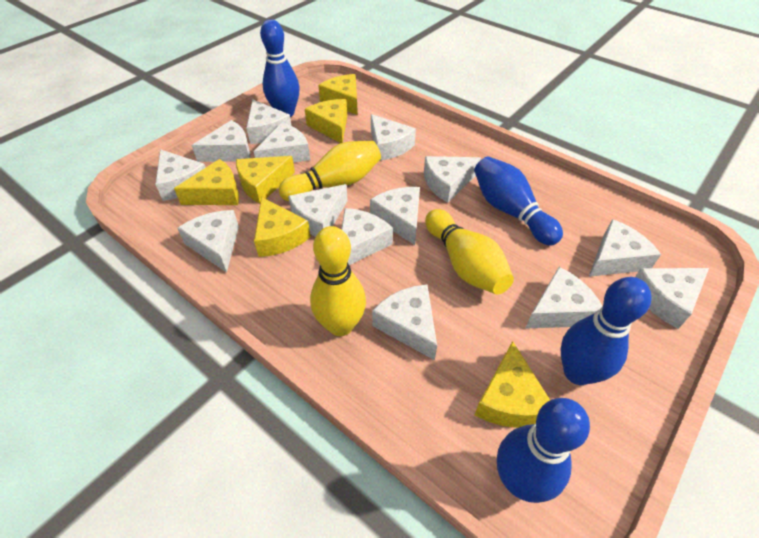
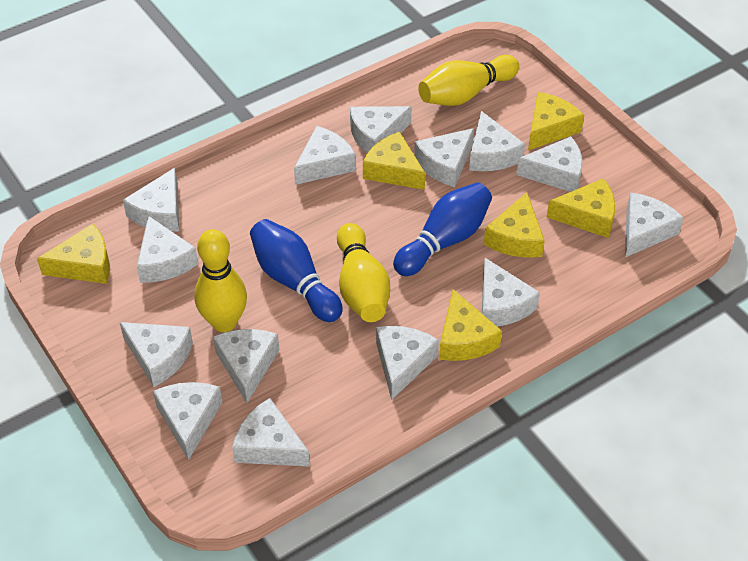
blue bowling pin: 4 -> 2

